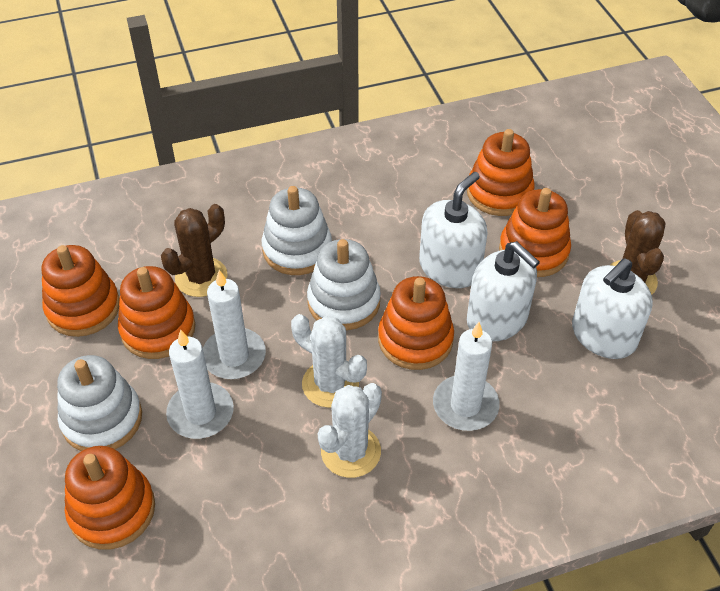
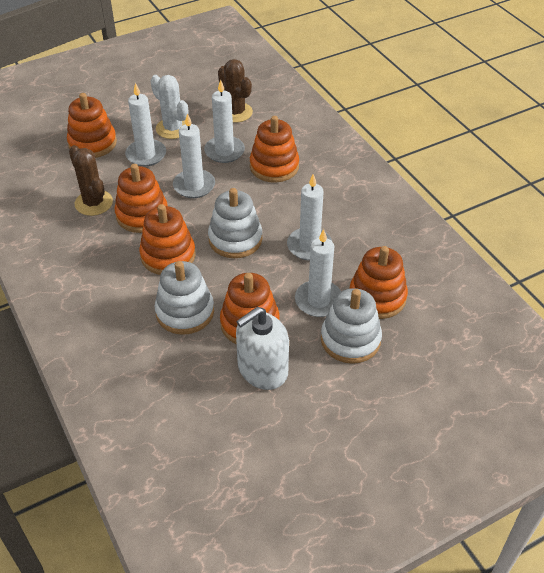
white cactus: 2 -> 1
white candle: 3 -> 5
white soap dispenser: 3 -> 1

